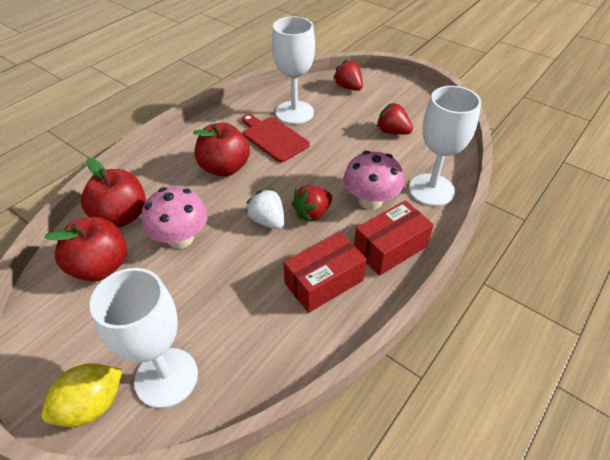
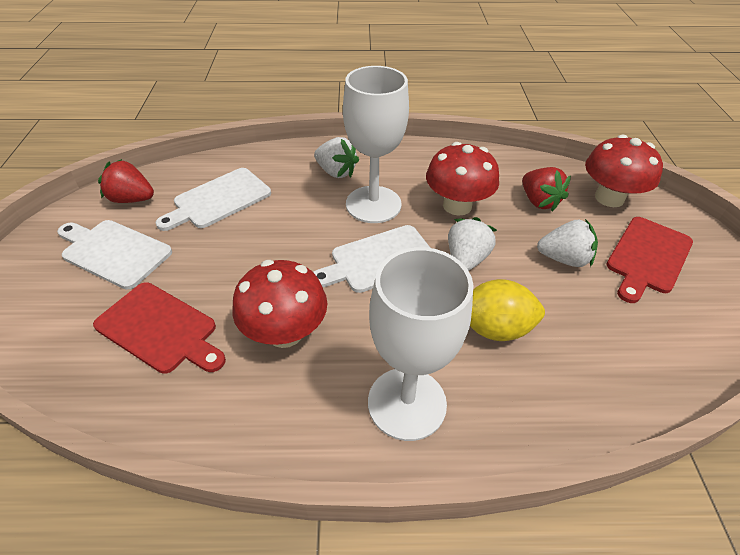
pink mushroom: 2 -> 0
red apple: 3 -> 0
red box: 2 -> 0
red cutting board: 1 -> 2
red mushroom: 0 -> 3
red strawberry: 3 -> 2
white cutting board: 0 -> 3
white goblet: 3 -> 2
white strawberry: 1 -> 3

